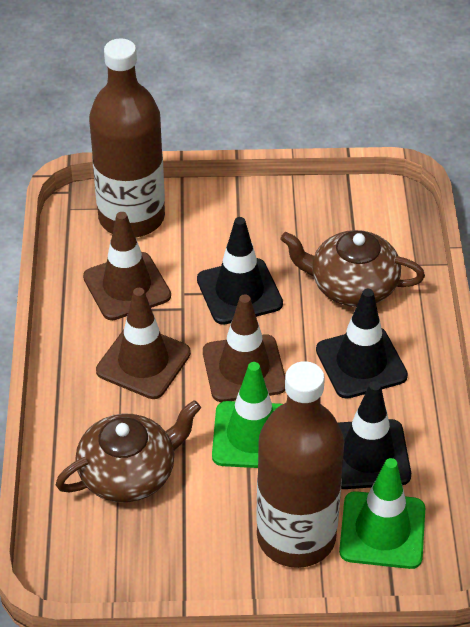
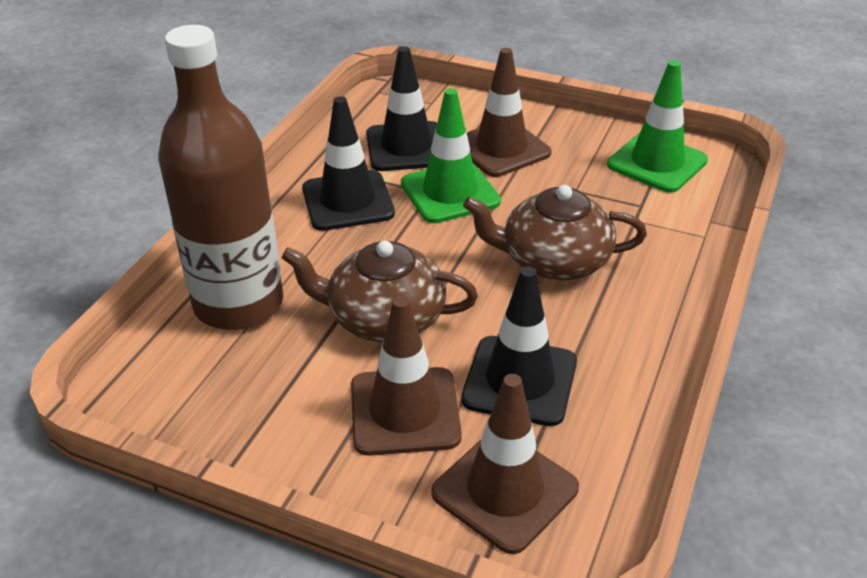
brown bottle: 2 -> 1

